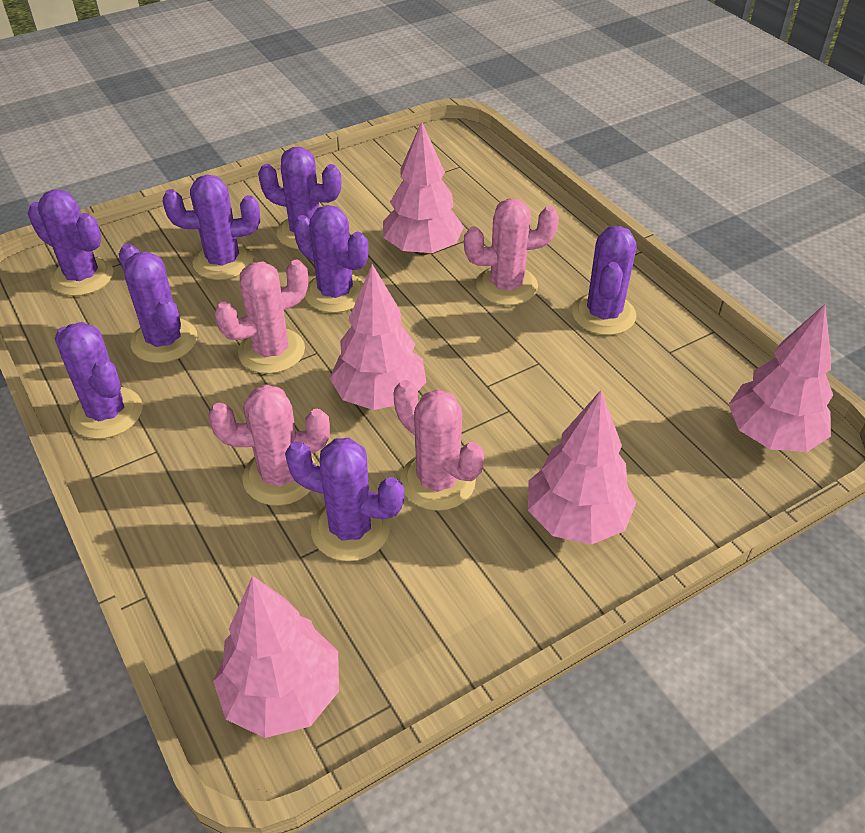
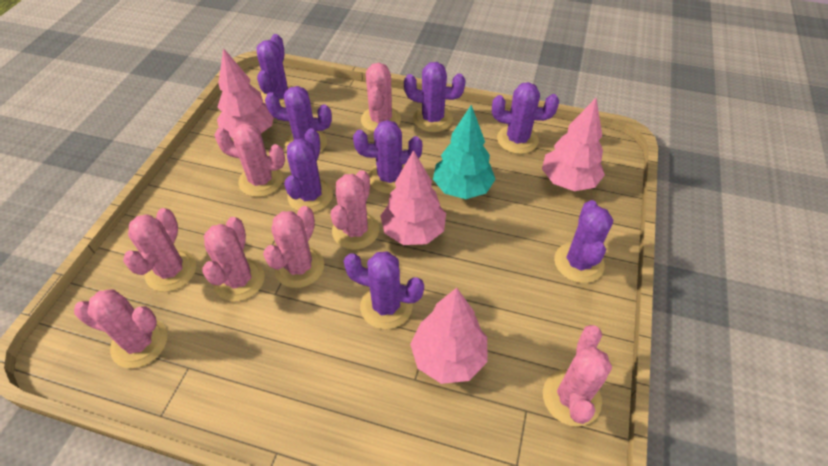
pink cactus: 4 -> 8
pink tree: 5 -> 4
turquoise tree: 0 -> 1

